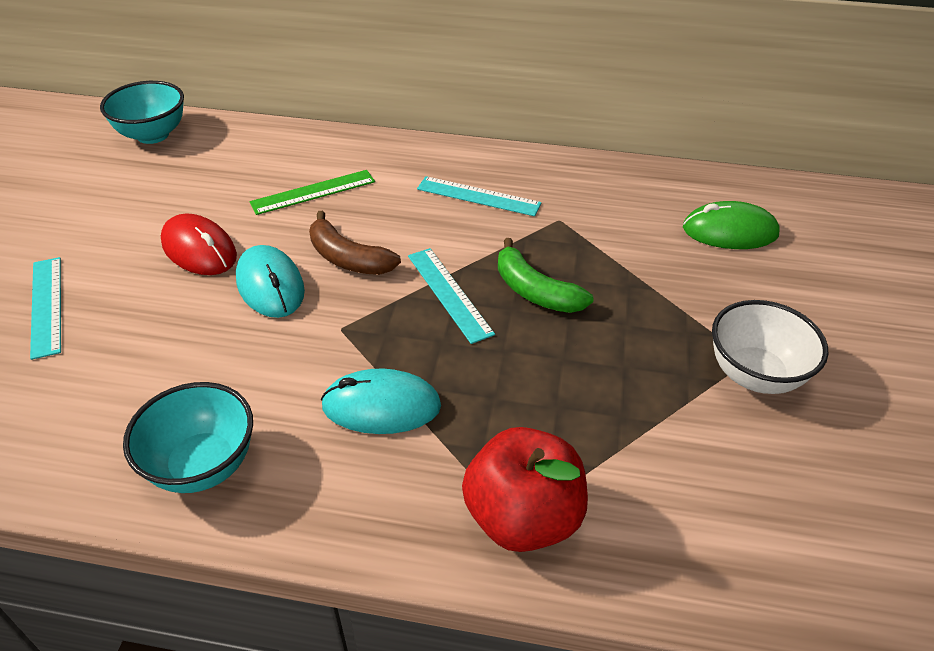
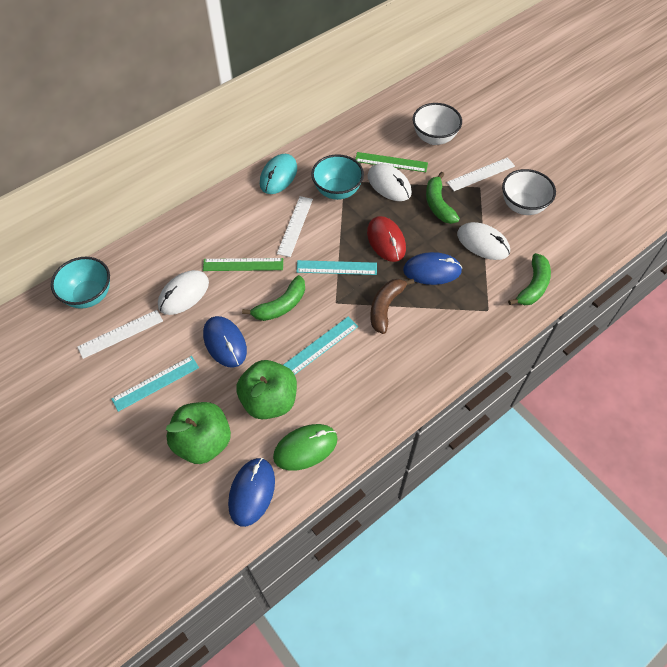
blue mouse: 0 -> 3
green apple: 0 -> 2
green banana: 1 -> 3
green ruler: 1 -> 2
red apple: 1 -> 0
turquoise mouse: 2 -> 1
white bowl: 1 -> 2
white mouse: 0 -> 3
white ruler: 0 -> 3

